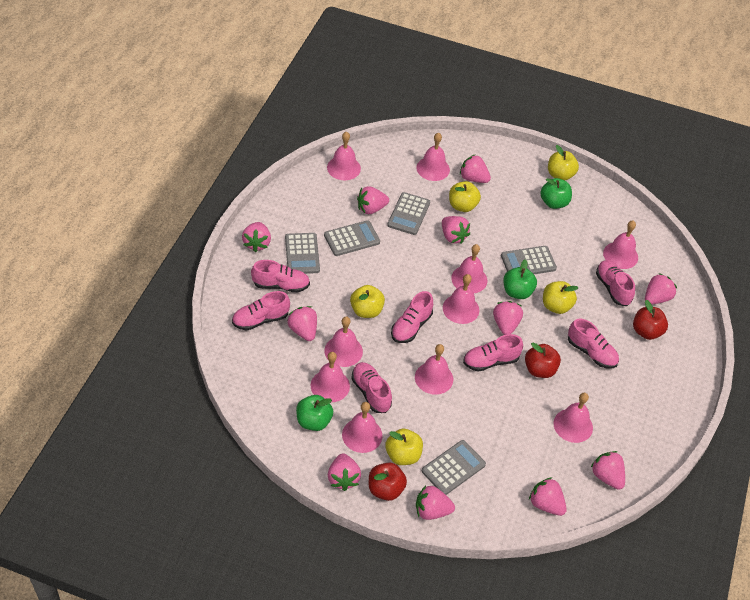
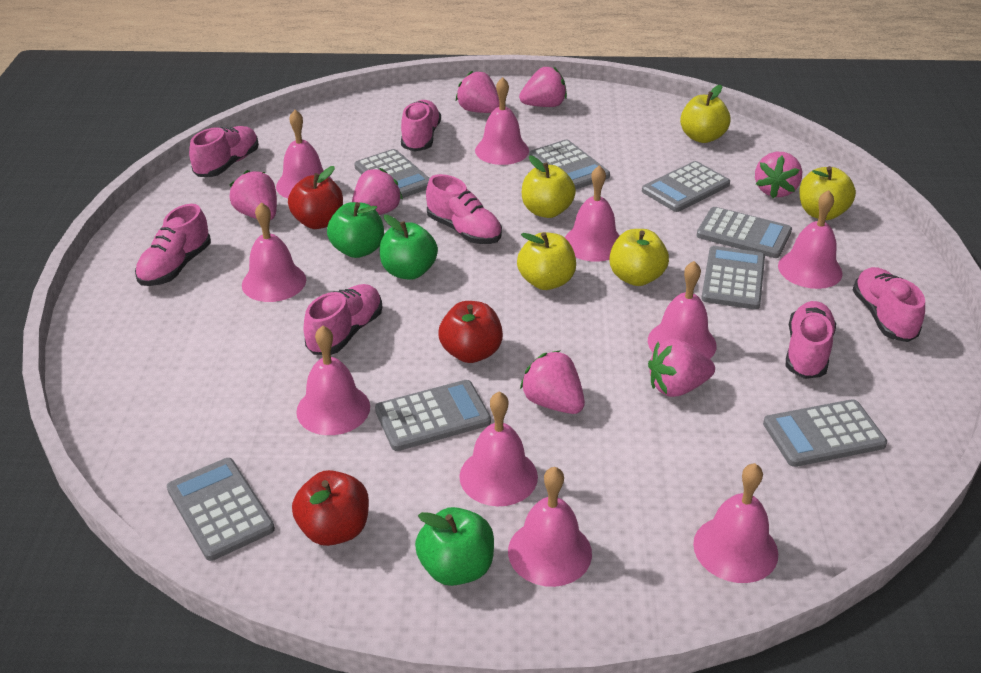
grey calculator: 5 -> 8
pink strawberry: 11 -> 7

